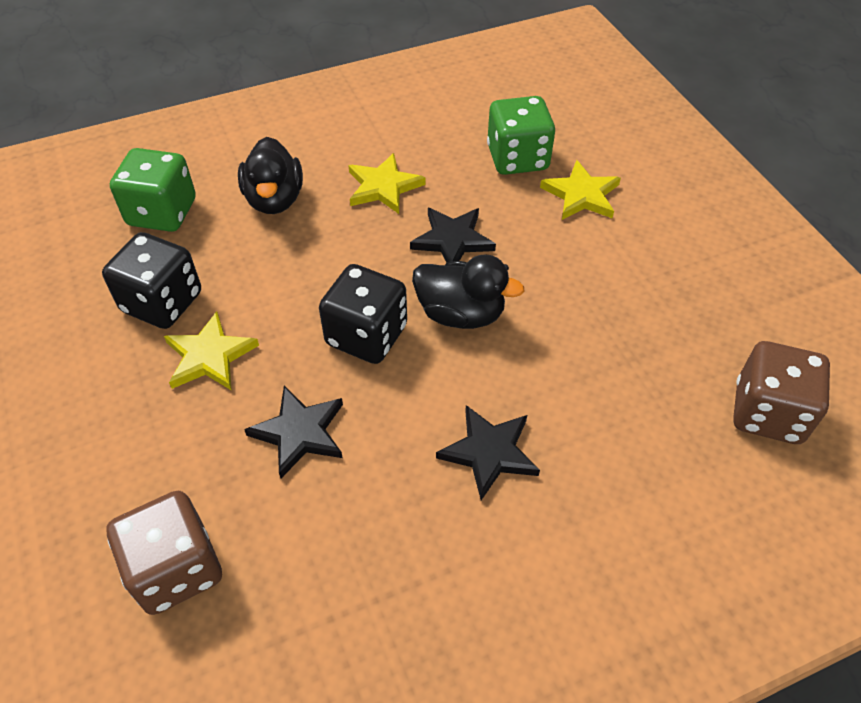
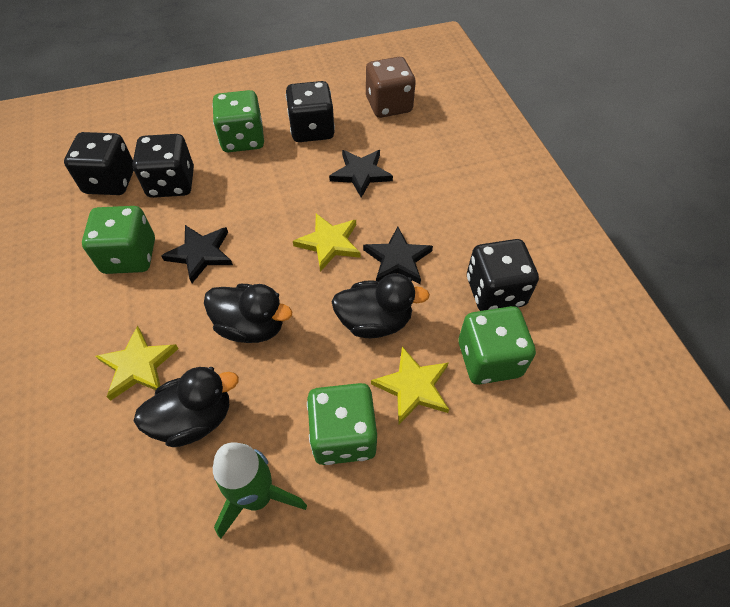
black dice: 2 -> 4
black duck: 2 -> 3
brown dice: 2 -> 1
green dice: 2 -> 4
green rocket: 0 -> 1

